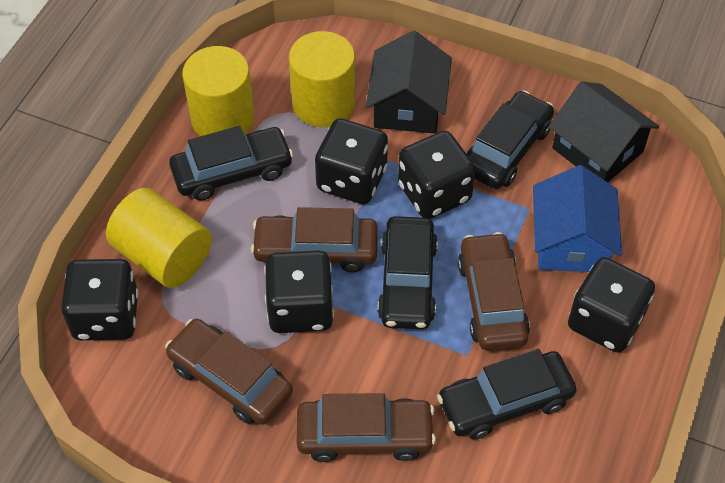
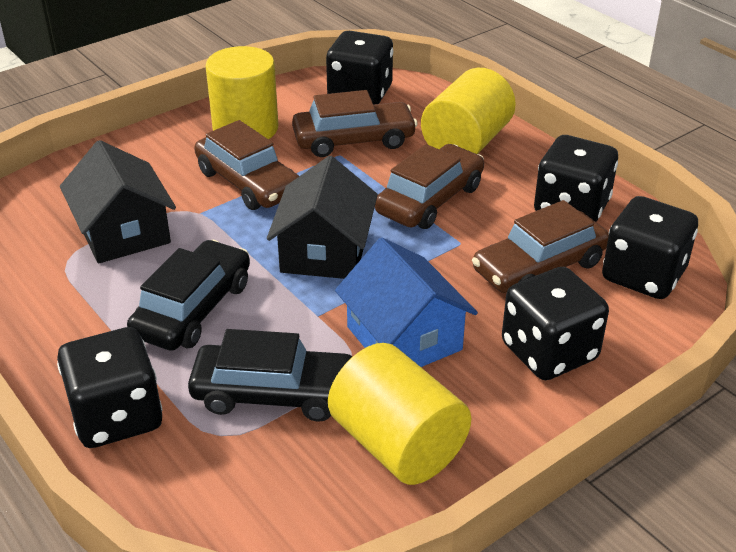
black car: 4 -> 2

